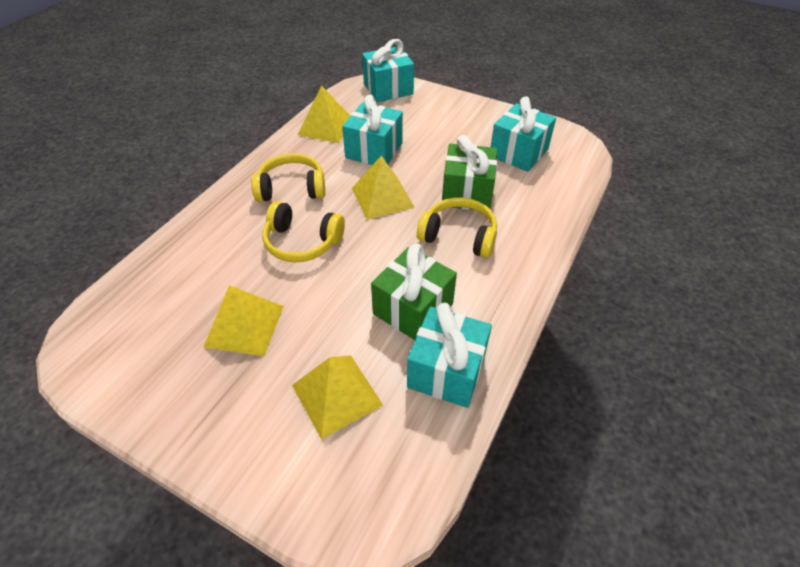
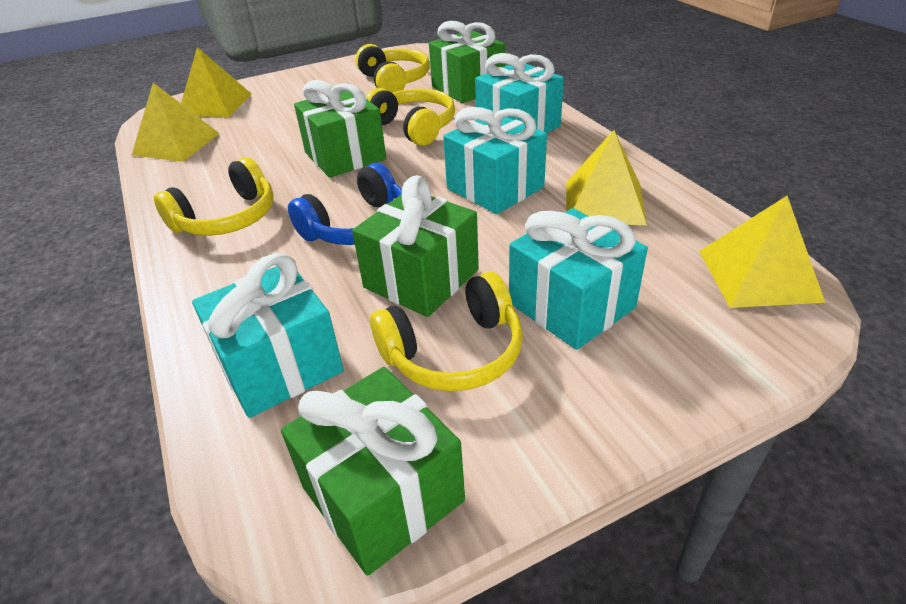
blue headphones: 0 -> 1
green gift: 2 -> 4
yellow headphones: 3 -> 4

